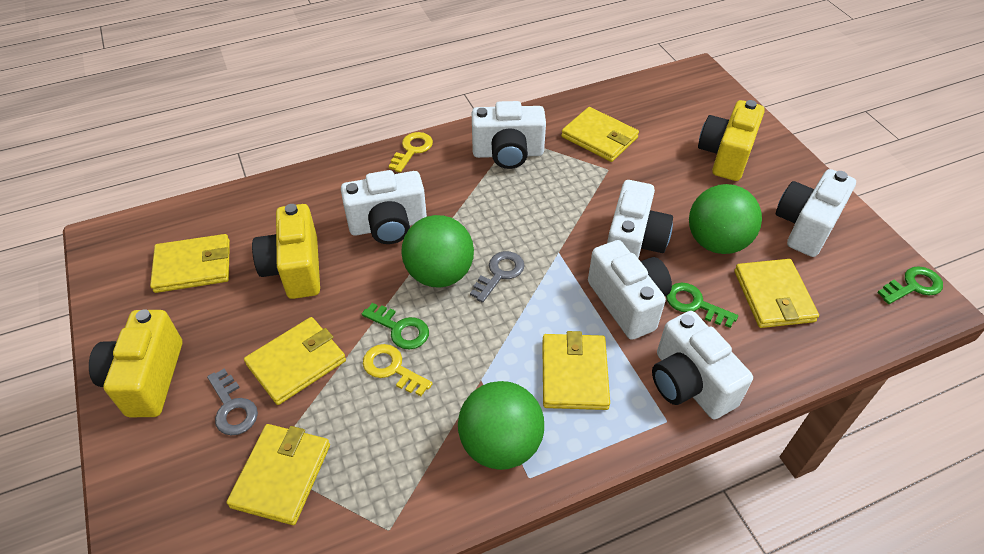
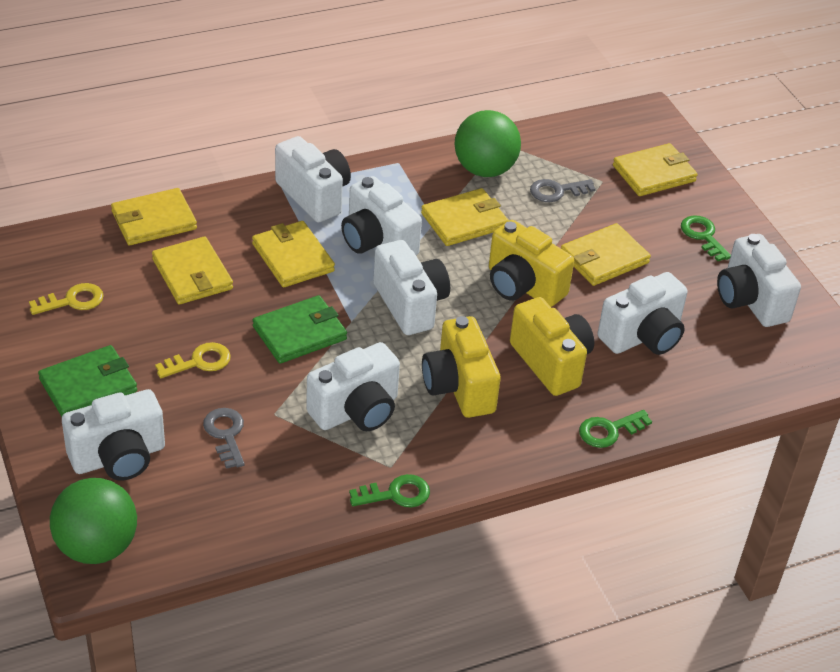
green ball: 3 -> 2
green wallet: 0 -> 2
white camera: 6 -> 7

